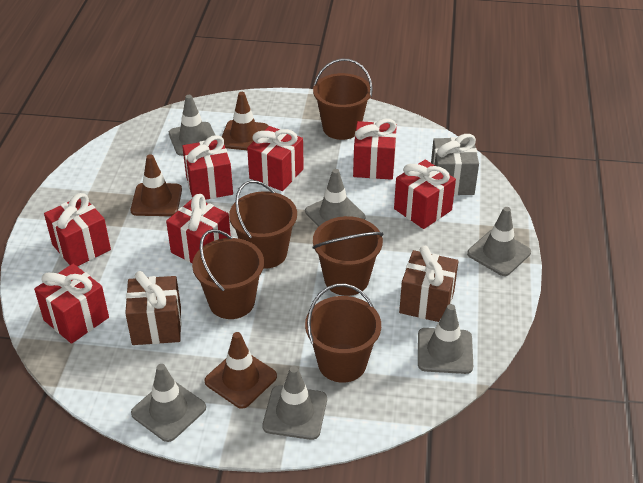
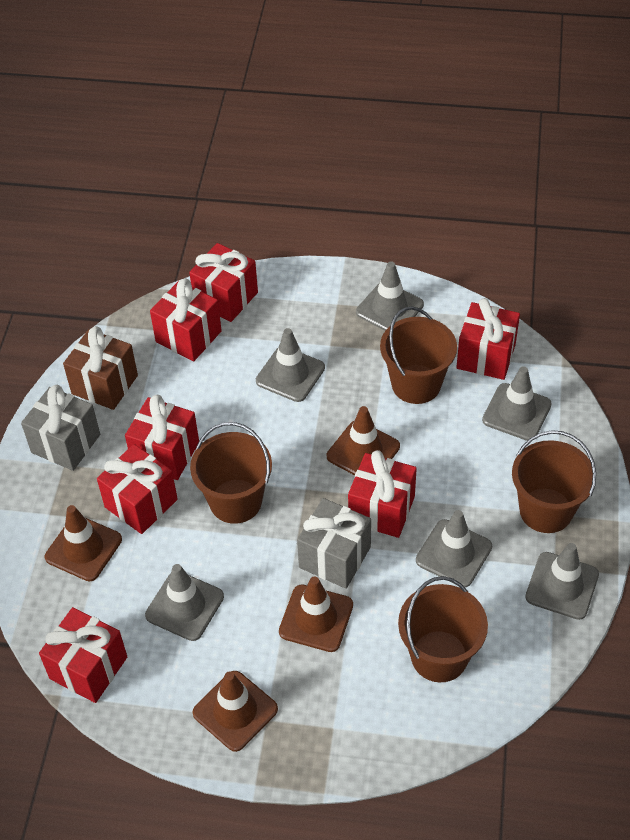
brown bucket: 5 -> 4
brown gift: 2 -> 1
brown traffic cone: 3 -> 4
grey gift: 1 -> 2

